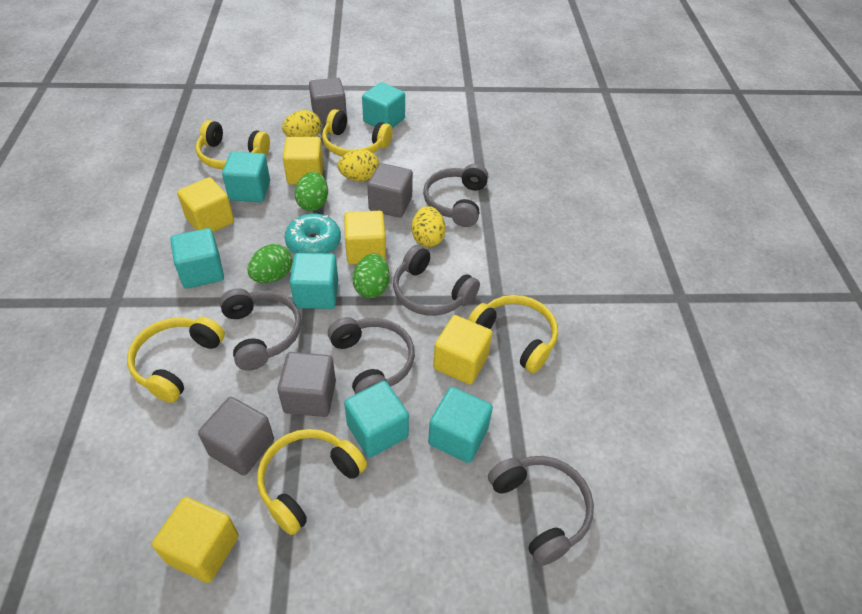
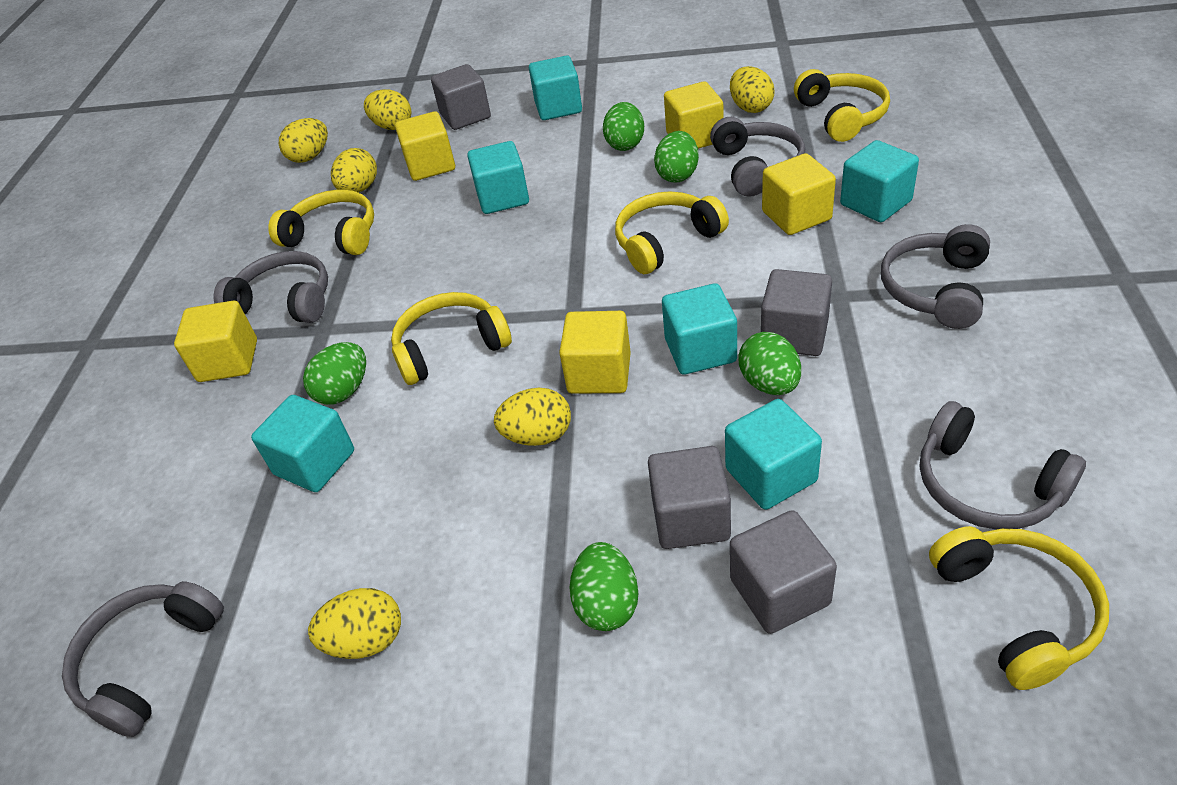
green egg: 3 -> 5
turquoise donut: 1 -> 0
yellow egg: 3 -> 6

